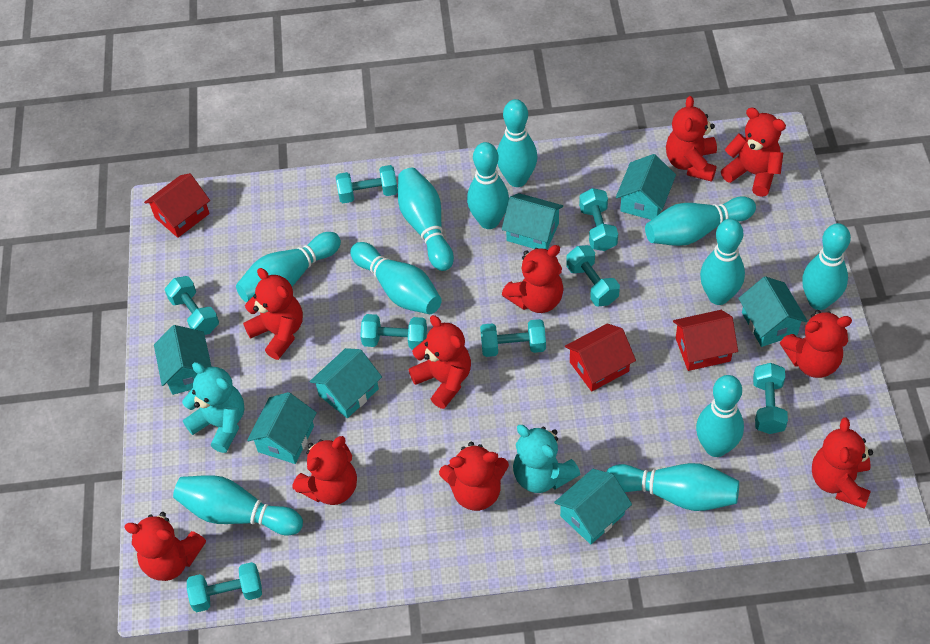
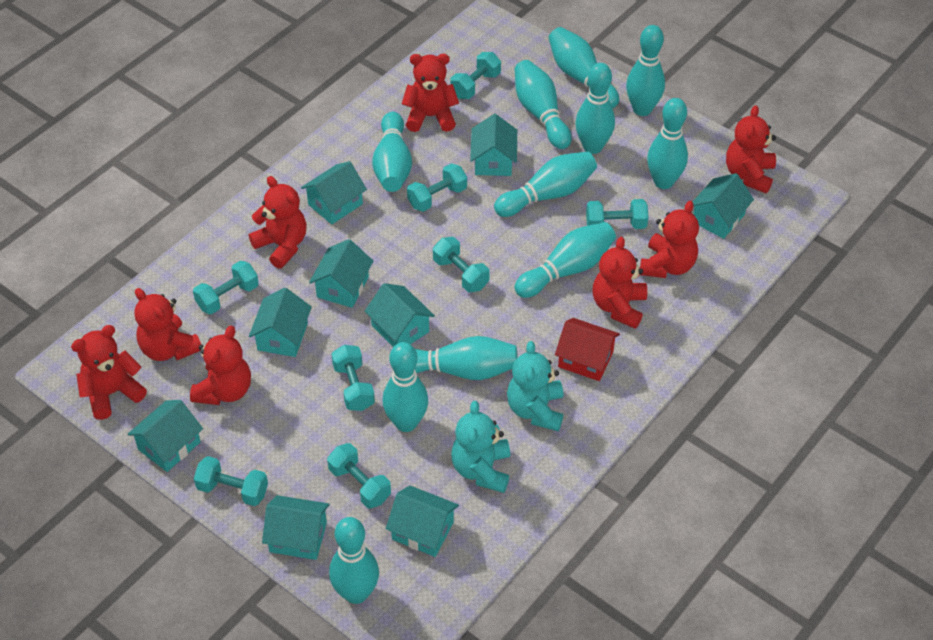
red house: 3 -> 1
red teddy bear: 10 -> 8
turquoise house: 7 -> 9

